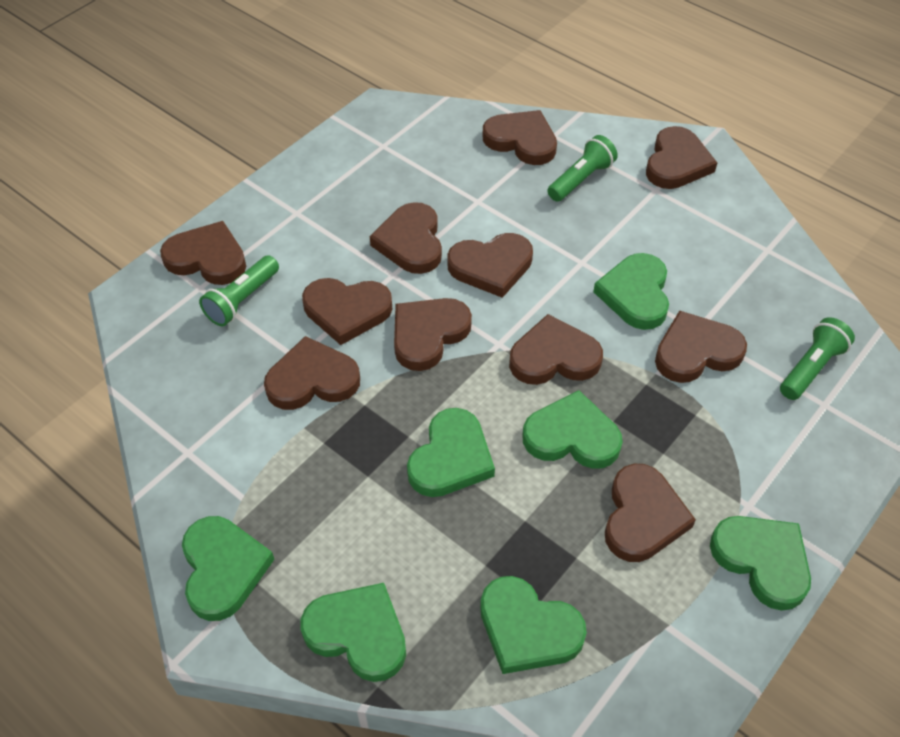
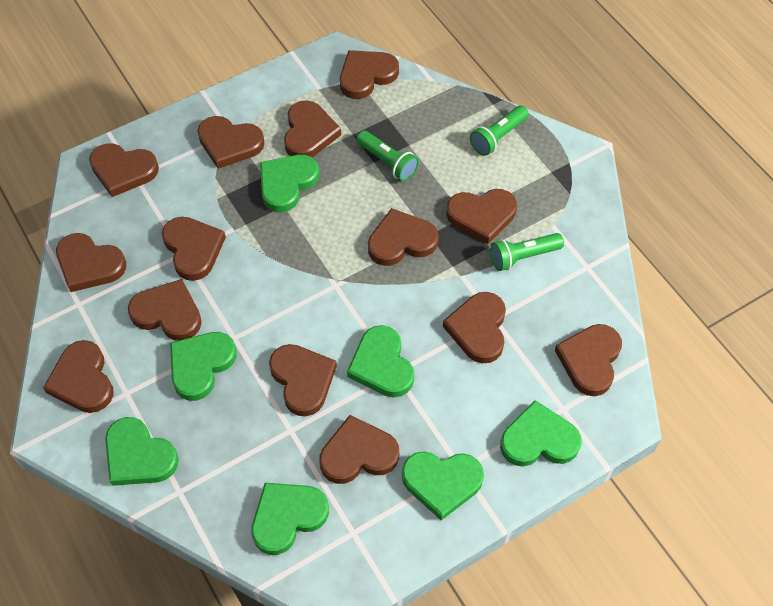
brown heart: 11 -> 14

